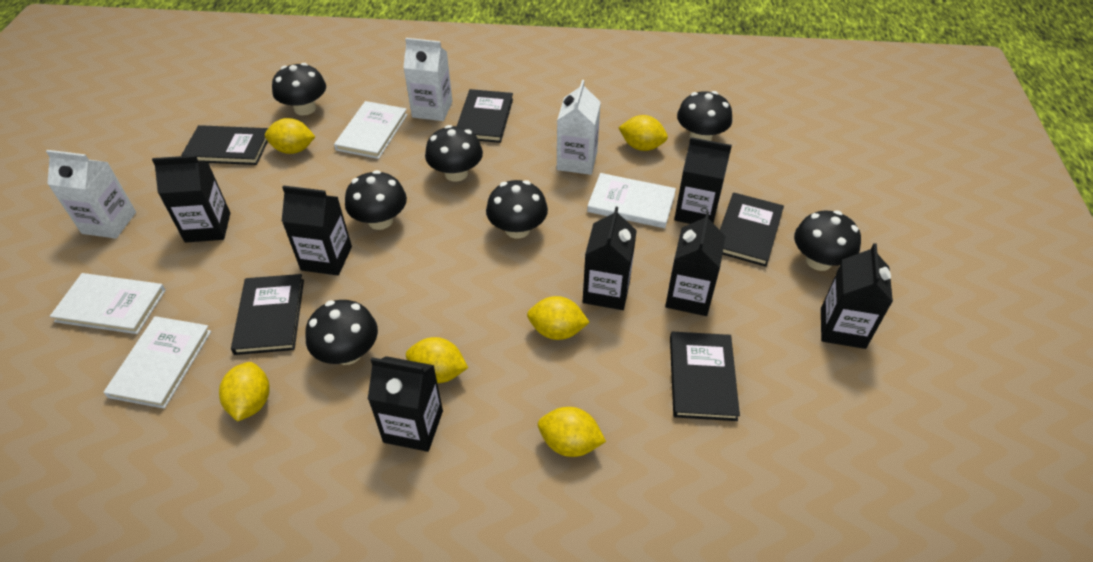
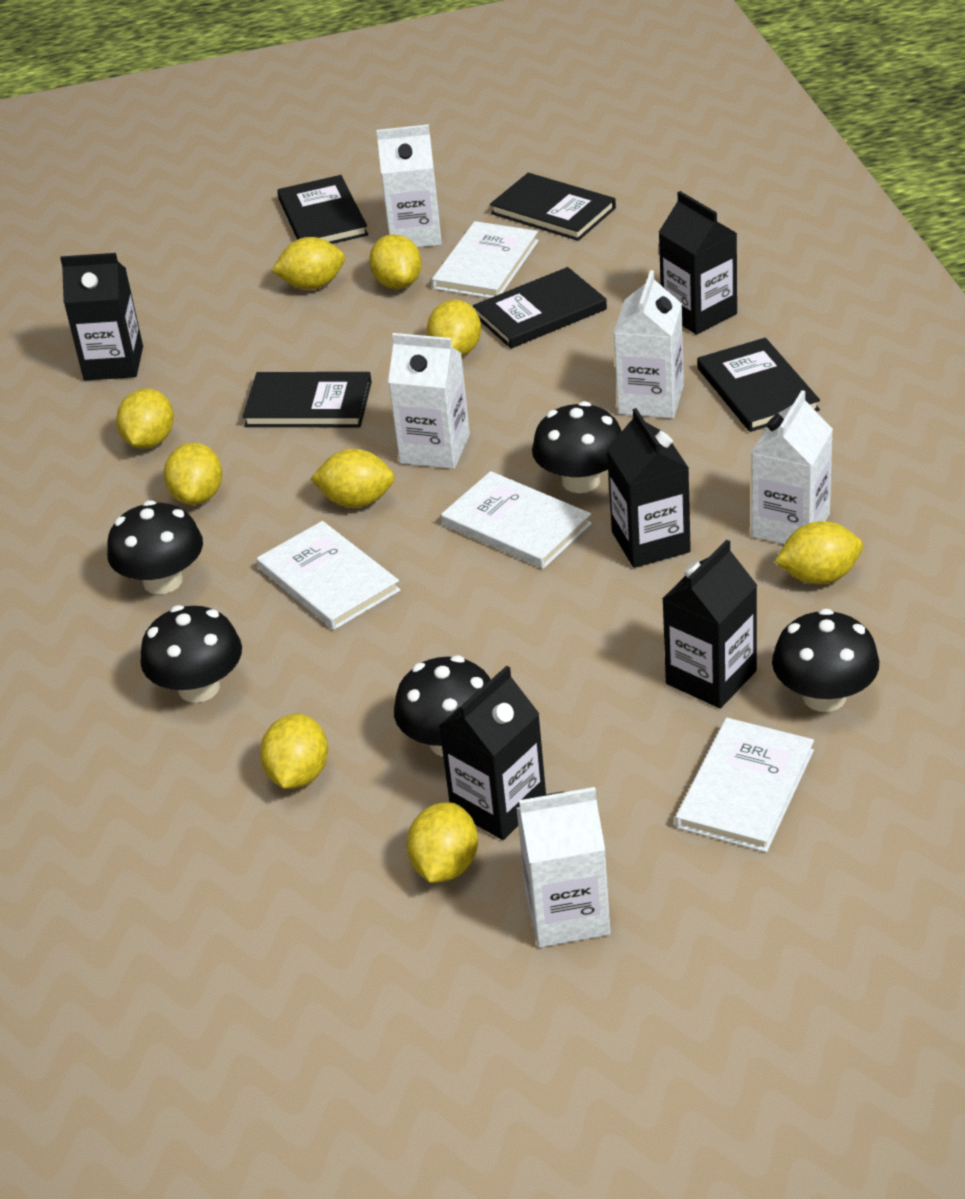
black carton: 7 -> 5
black mushroom: 7 -> 5
white carton: 3 -> 5
yellow lemon: 6 -> 9

